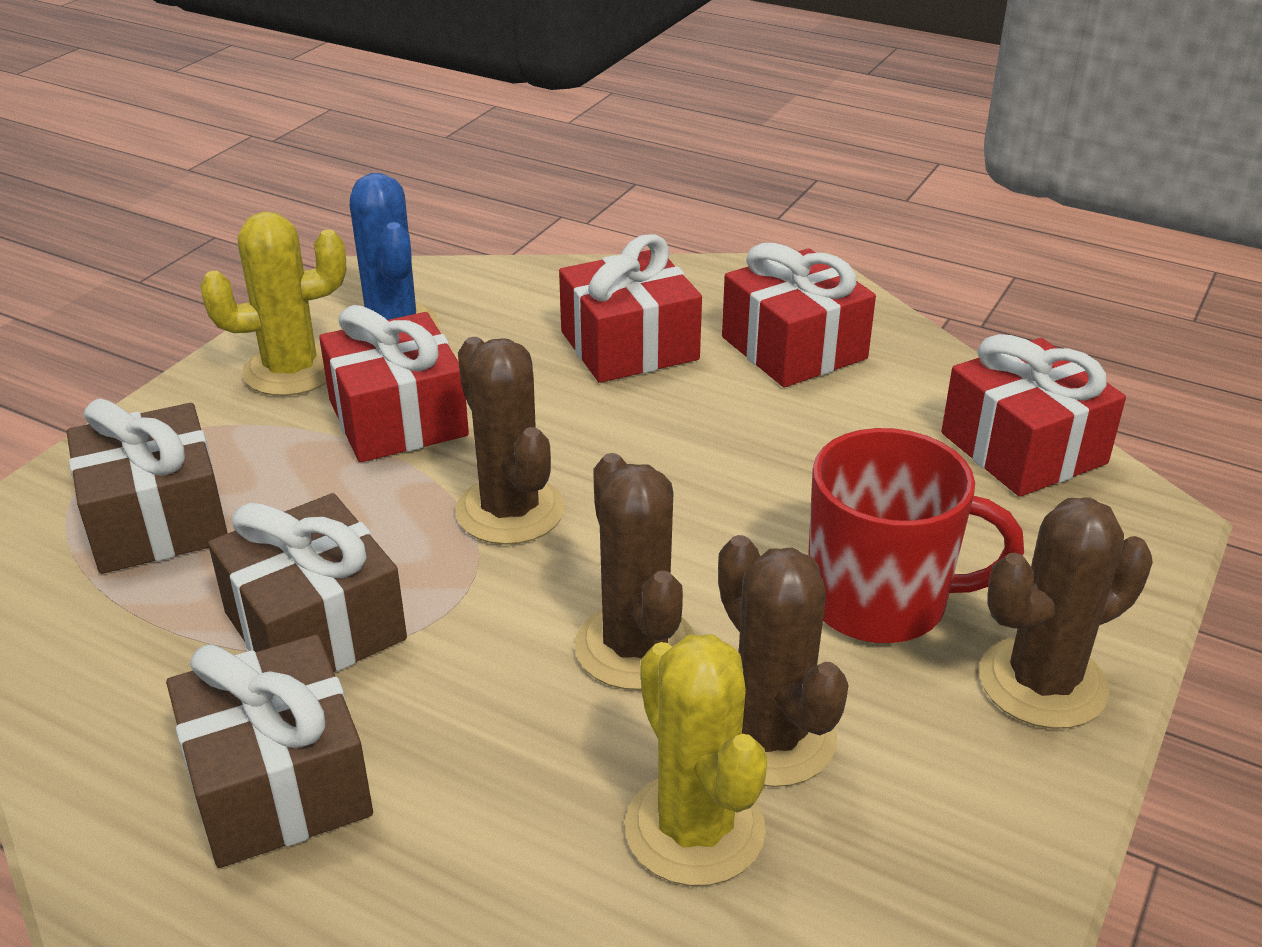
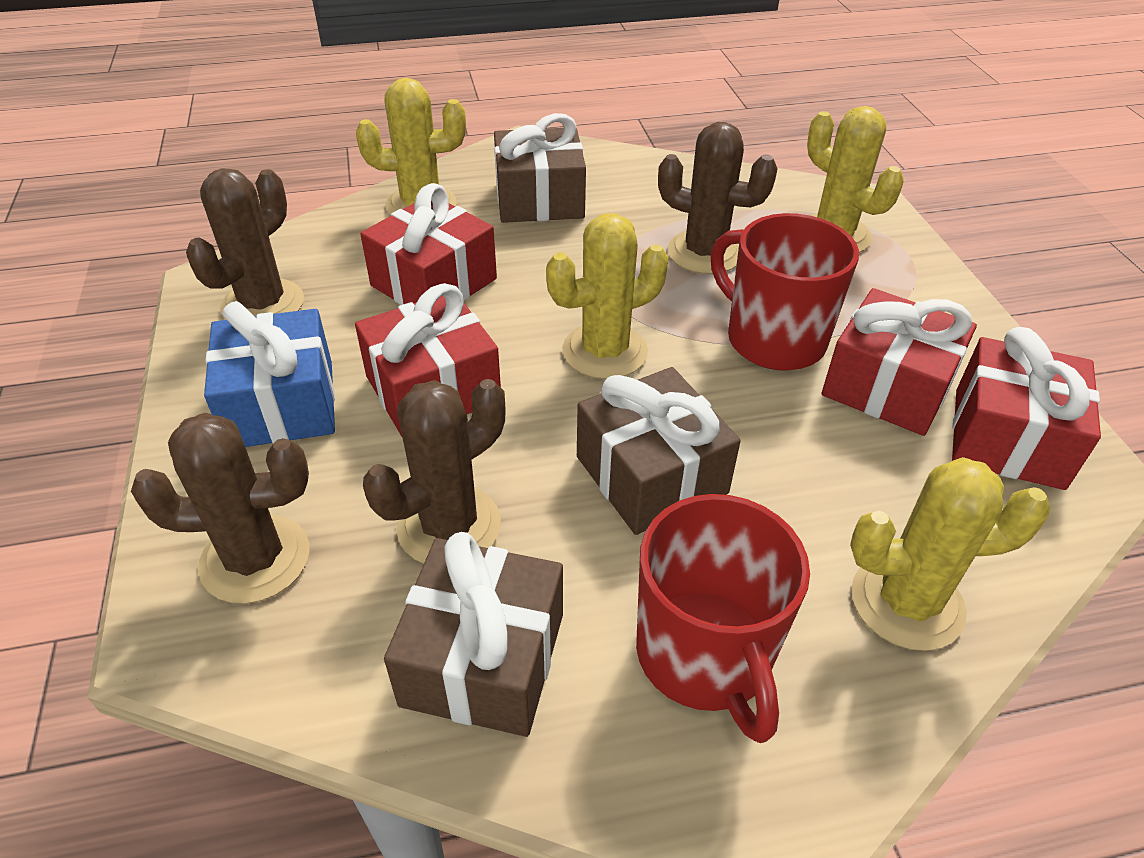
blue cactus: 1 -> 0
blue gift: 0 -> 1
red mug: 1 -> 2
yellow cactus: 2 -> 4

